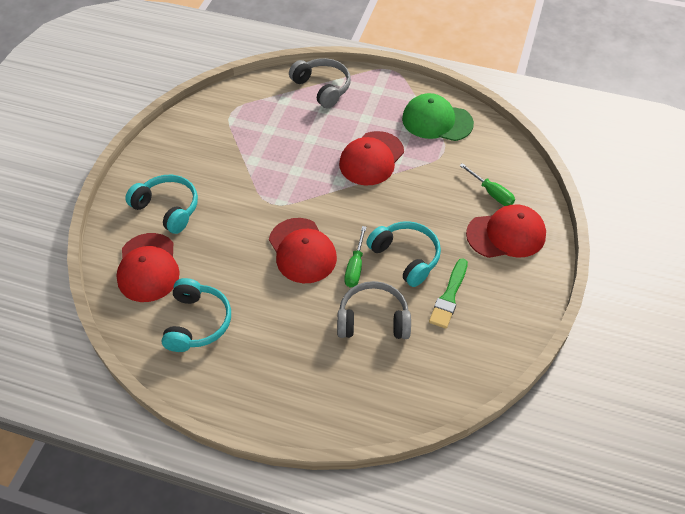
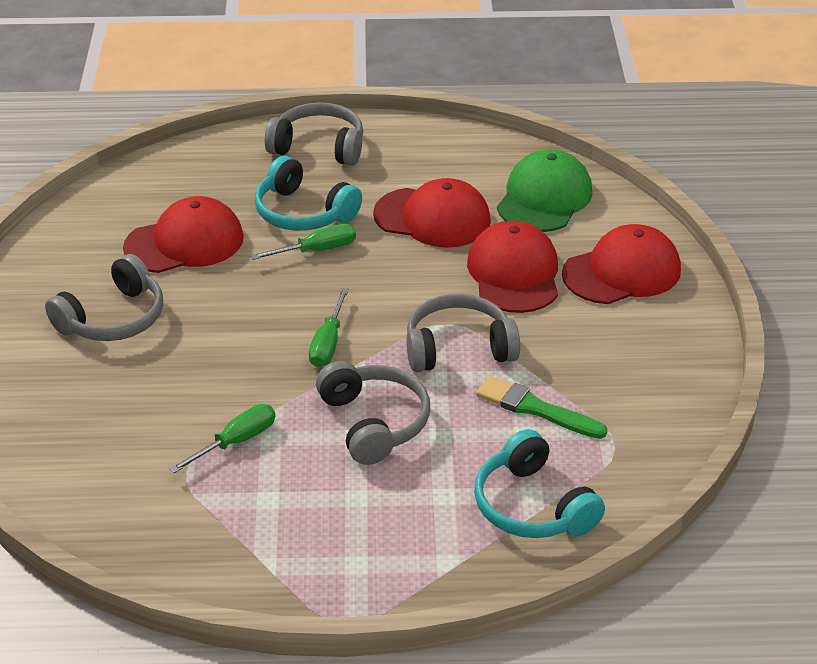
green screwdriver: 2 -> 3
grey headphones: 2 -> 4
turquoise headphones: 3 -> 2

